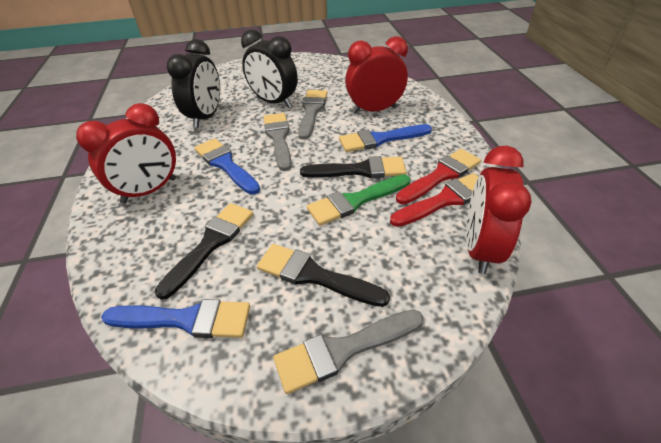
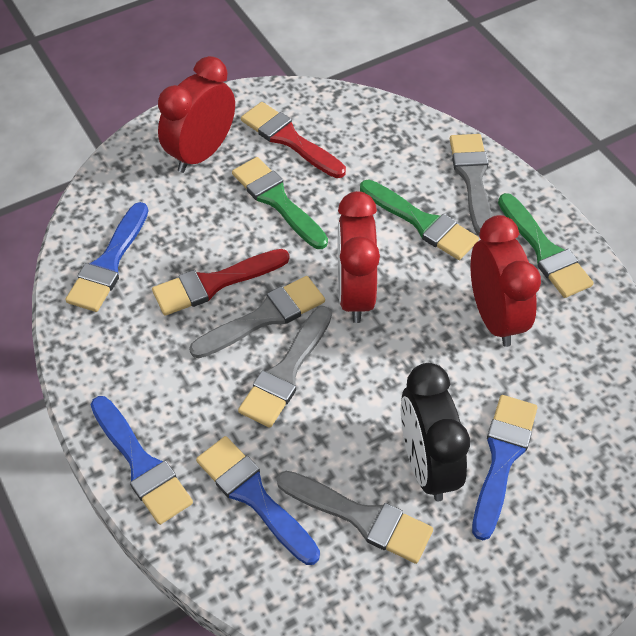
black brush: 3 -> 0
black clock: 2 -> 1
blue brush: 3 -> 4
green brush: 1 -> 3
grey brush: 3 -> 4

